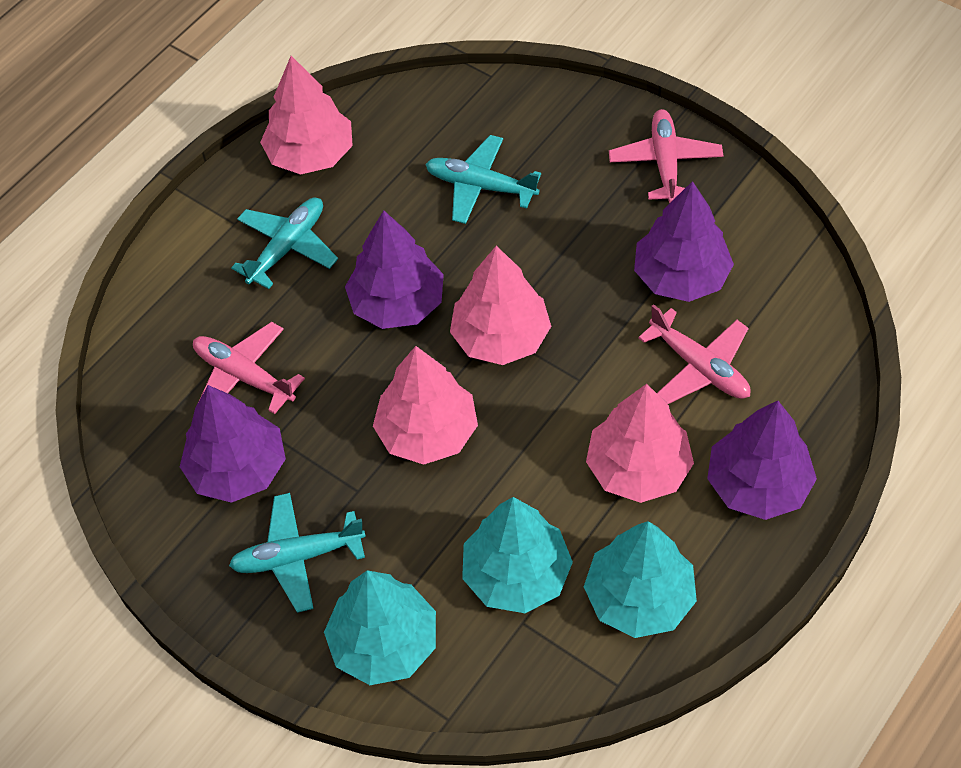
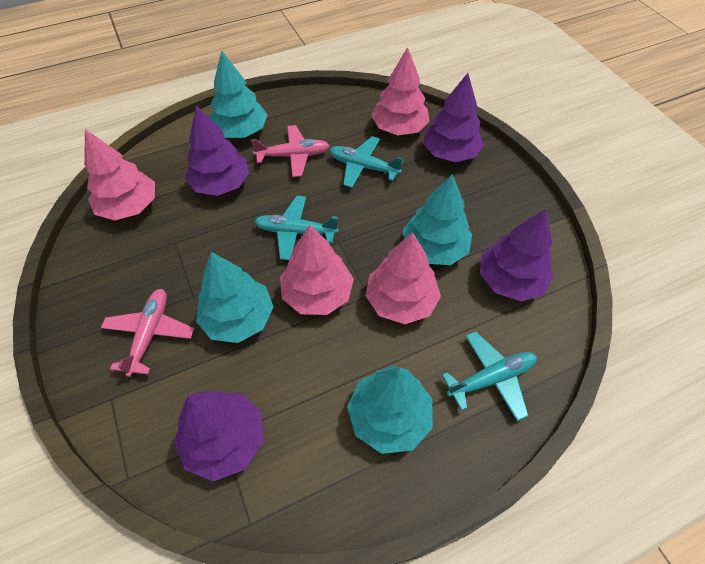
pink plane: 3 -> 2
turquoise tree: 3 -> 4

